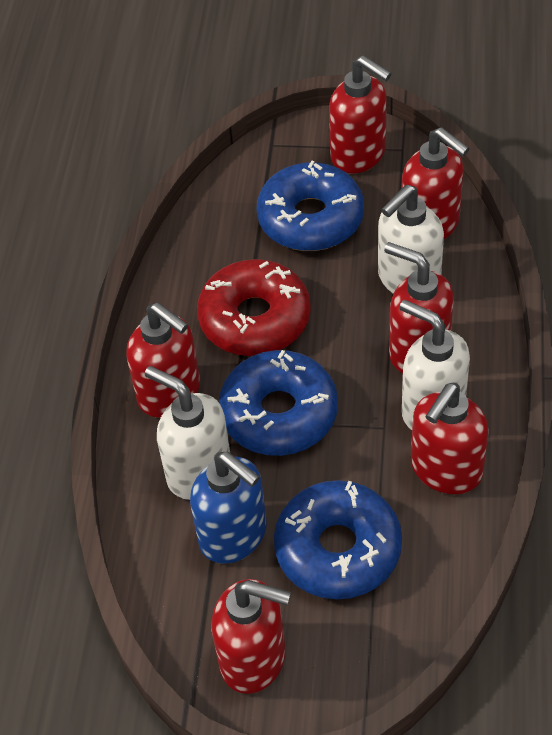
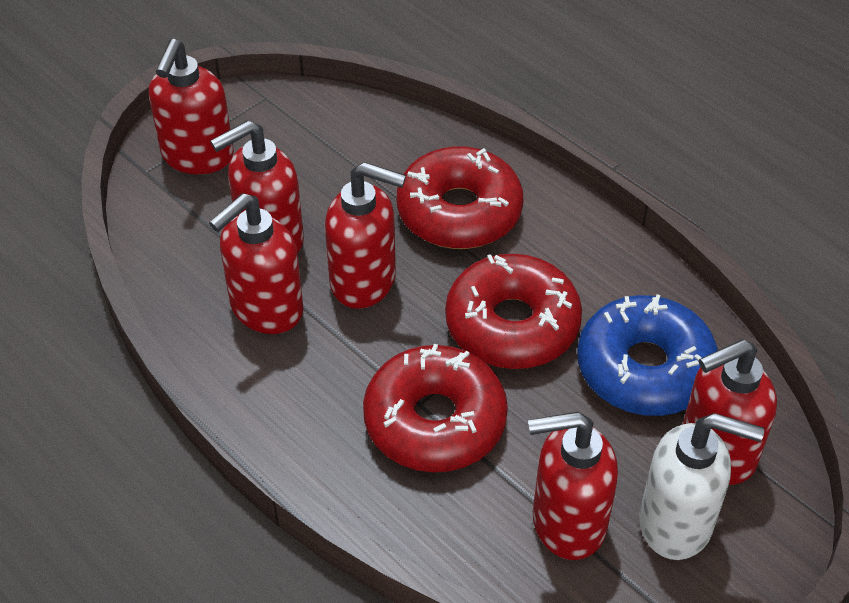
blue donut: 3 -> 1
blue soap dispenser: 1 -> 0
red donut: 1 -> 3
white soap dispenser: 3 -> 1

